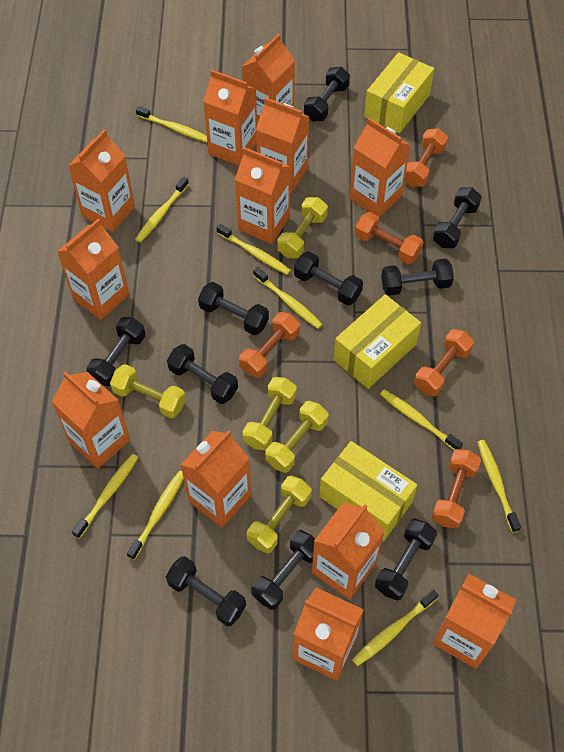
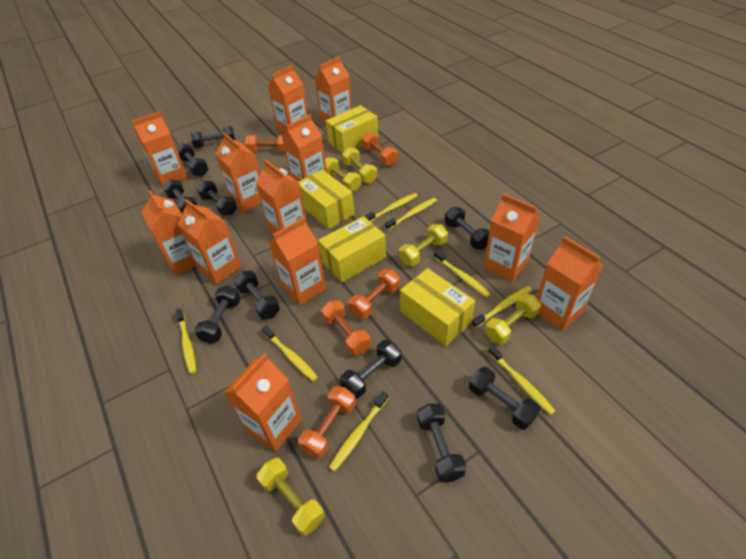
yellow box: 3 -> 4
yellow toothbrush: 9 -> 8

